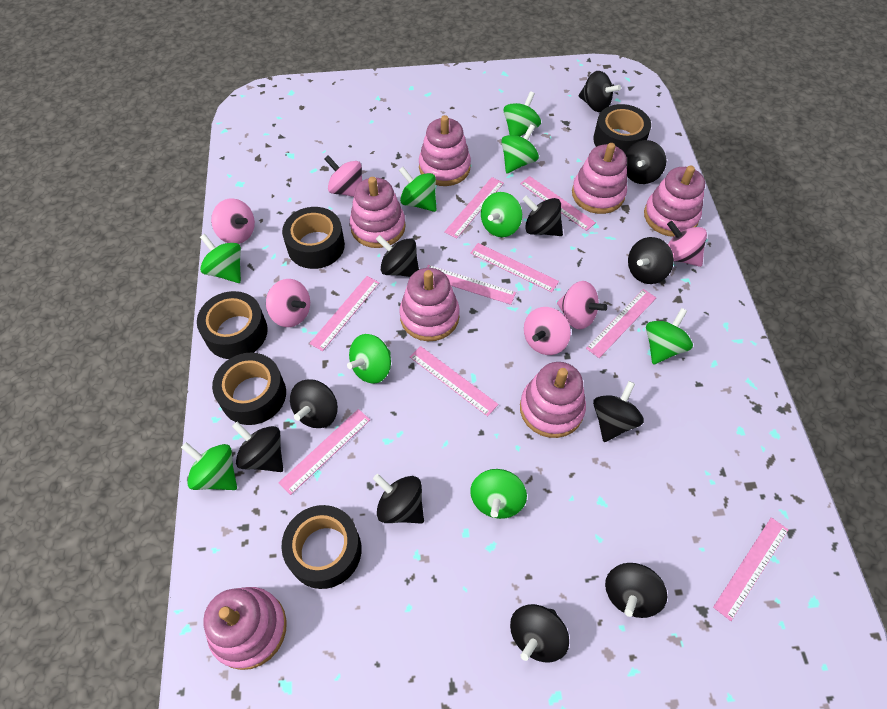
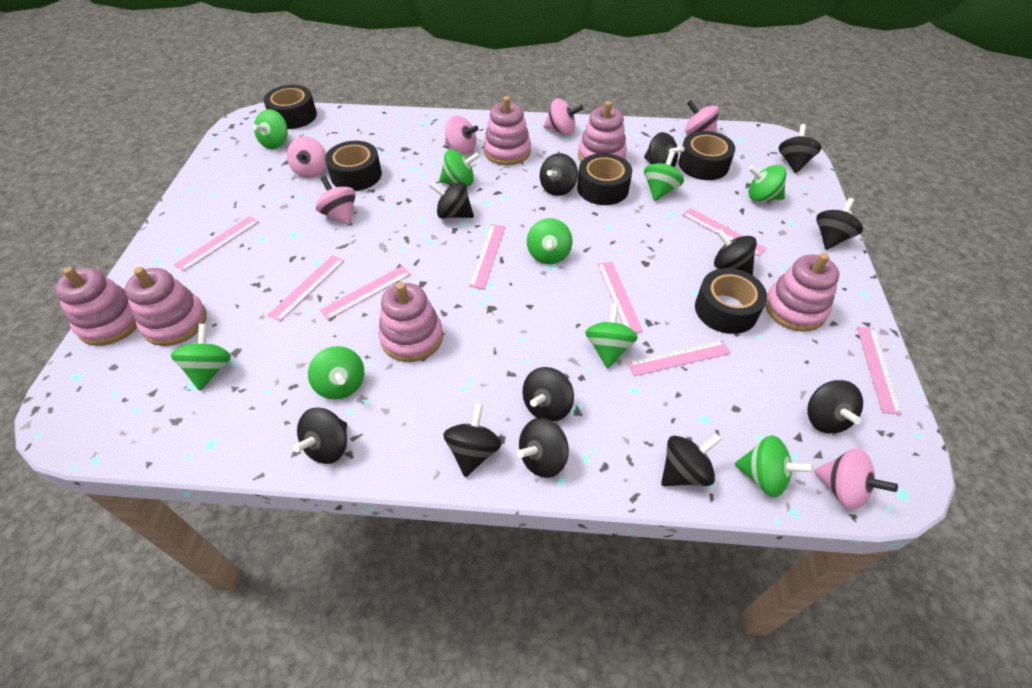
black spinning top: 11 -> 12
pink ruler: 9 -> 8
pink stacking toy: 7 -> 6

